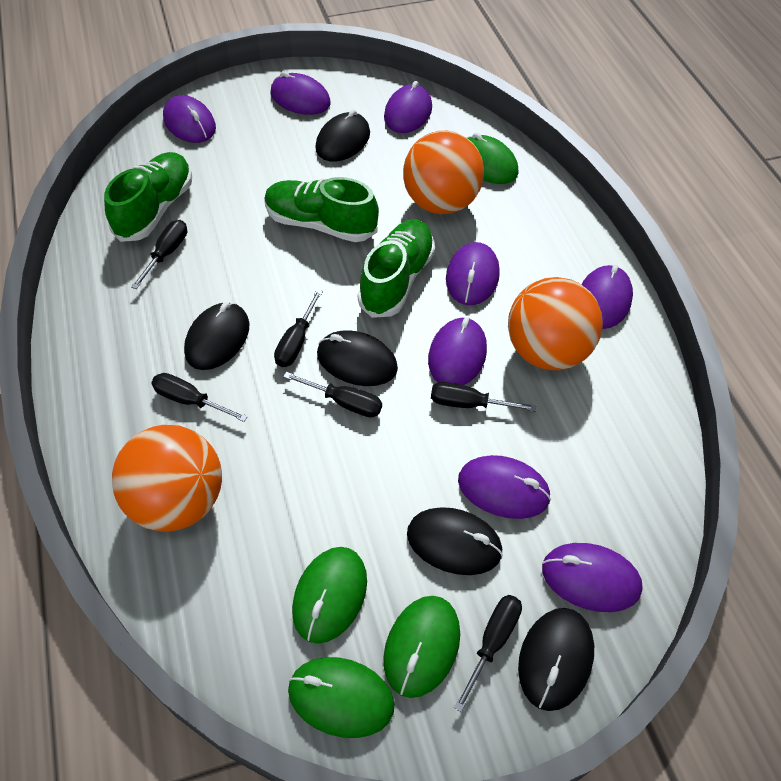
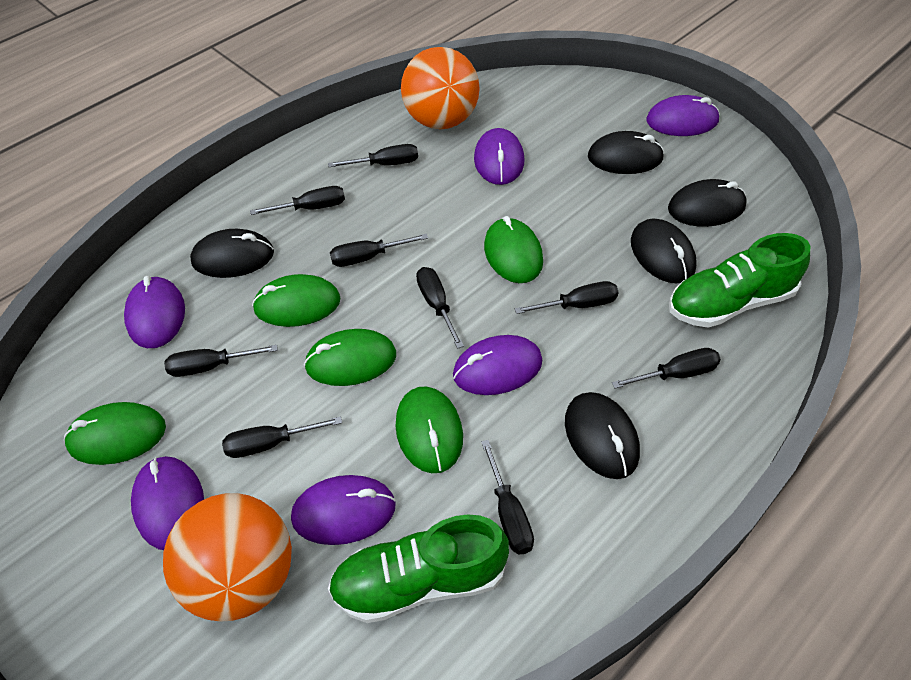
black screwdriver: 6 -> 9
green mouse: 4 -> 5
green shoe: 3 -> 2
orange ball: 3 -> 2
purple mouse: 8 -> 6

